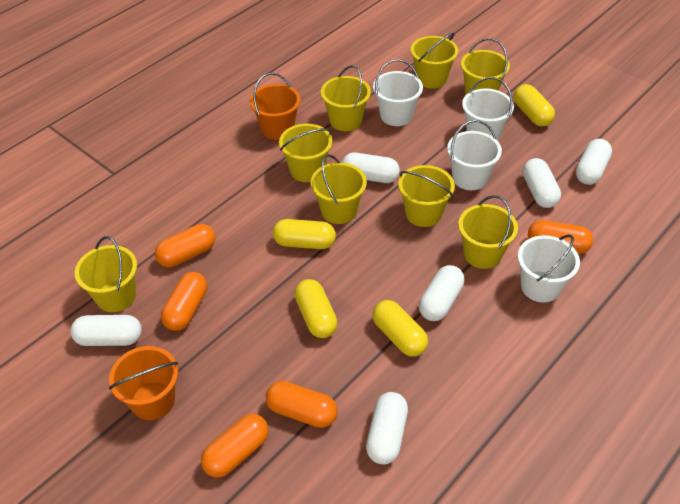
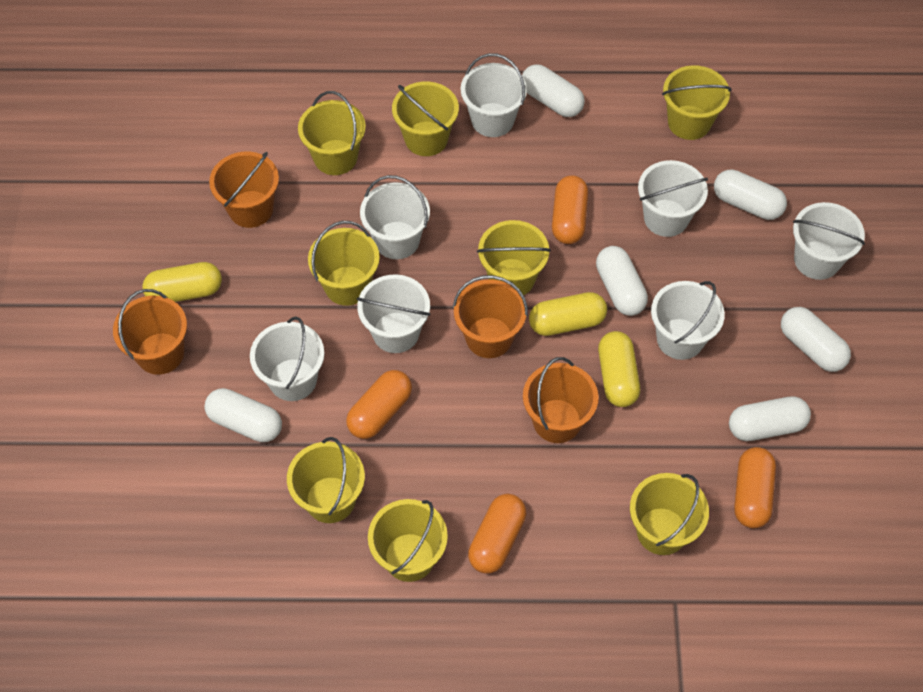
orange bucket: 2 -> 4
orange capsule: 5 -> 4
white bucket: 4 -> 7
yellow capsule: 4 -> 3

